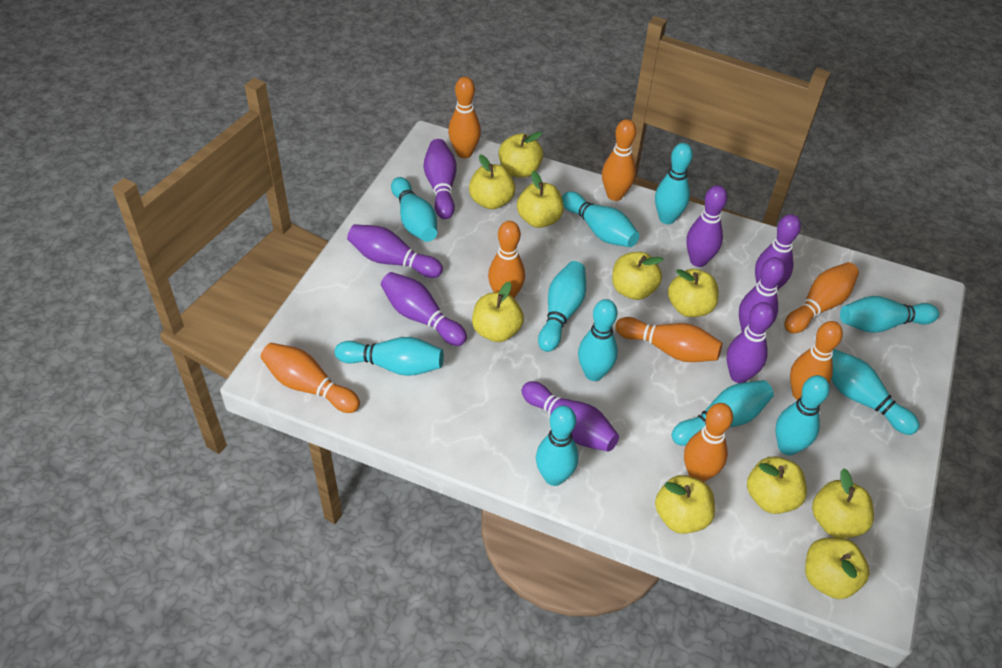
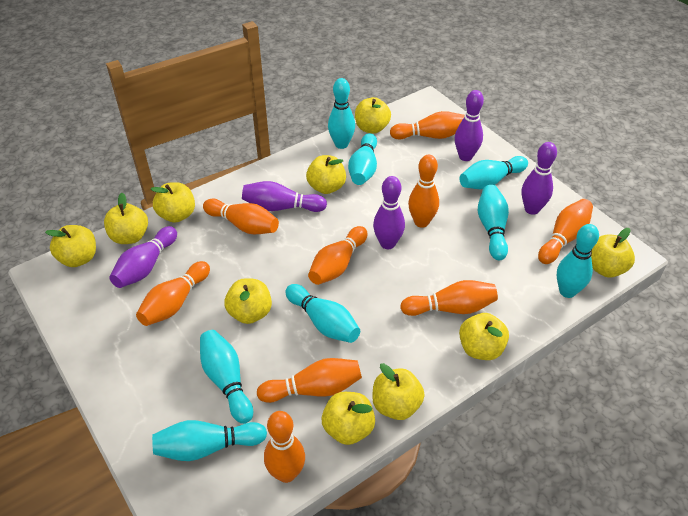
orange bowling pin: 8 -> 9
purple bowling pin: 8 -> 5
turquoise bowling pin: 11 -> 8

